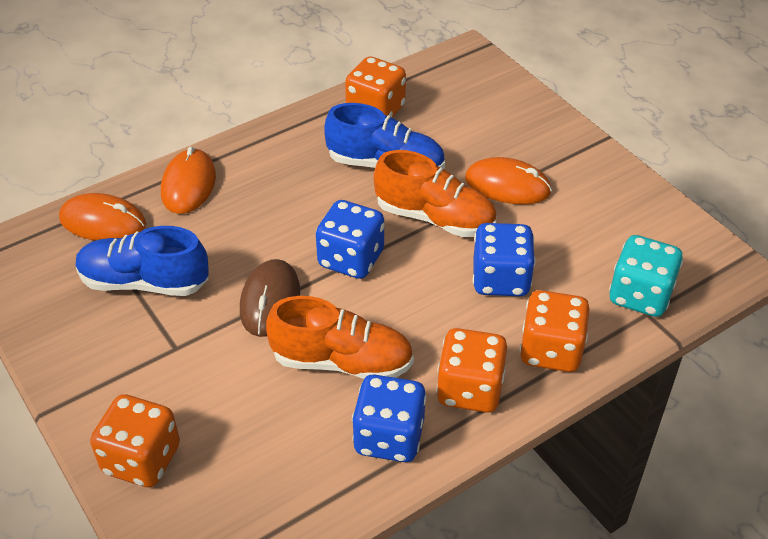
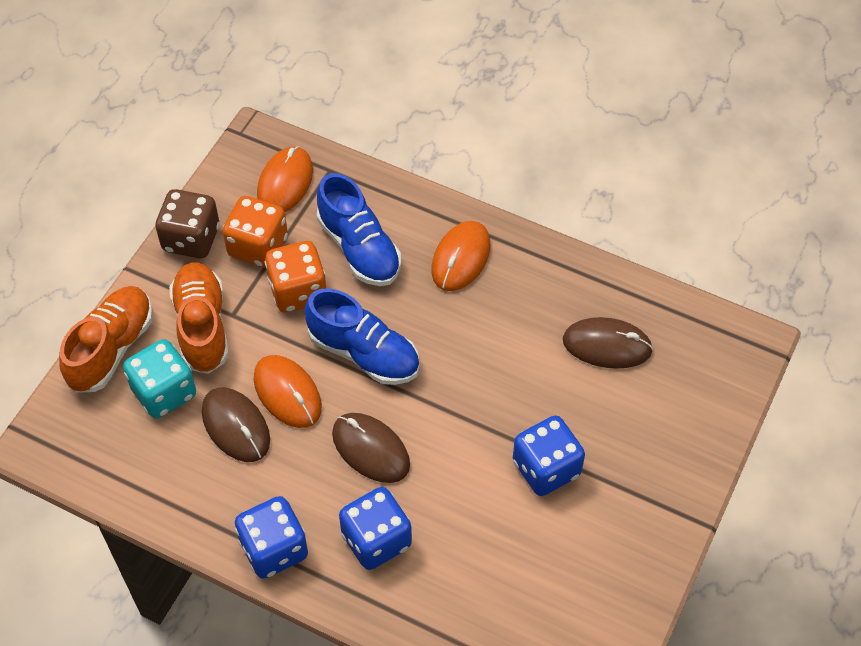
brown dice: 0 -> 1
brown mouse: 1 -> 3
orange dice: 4 -> 2

